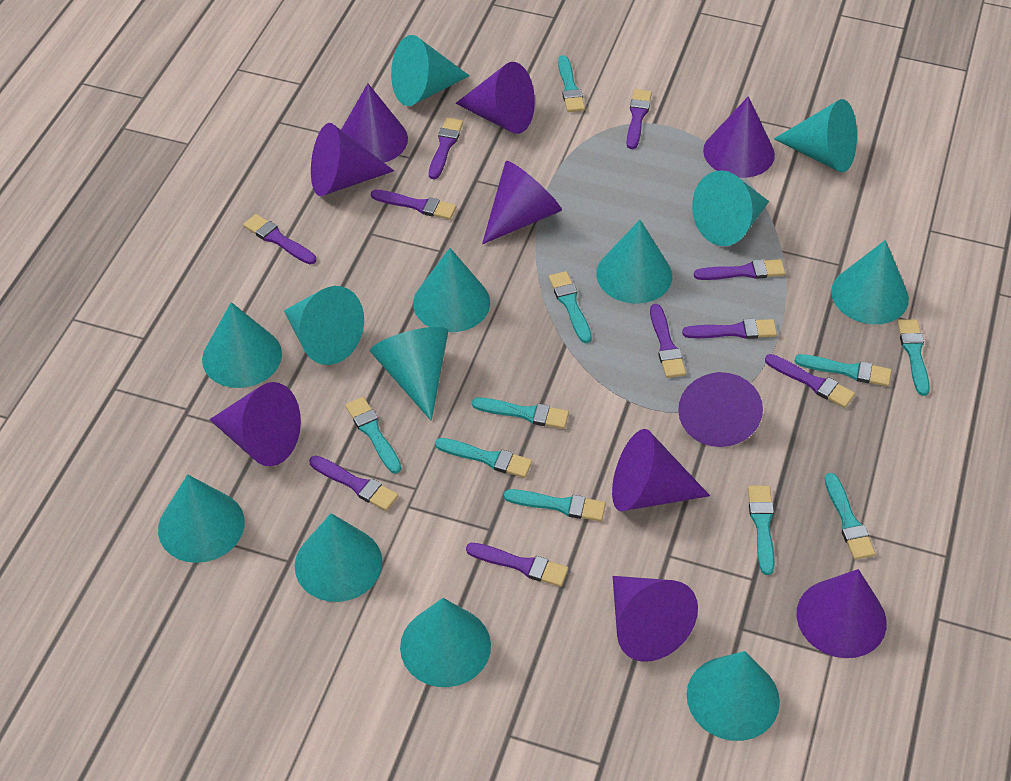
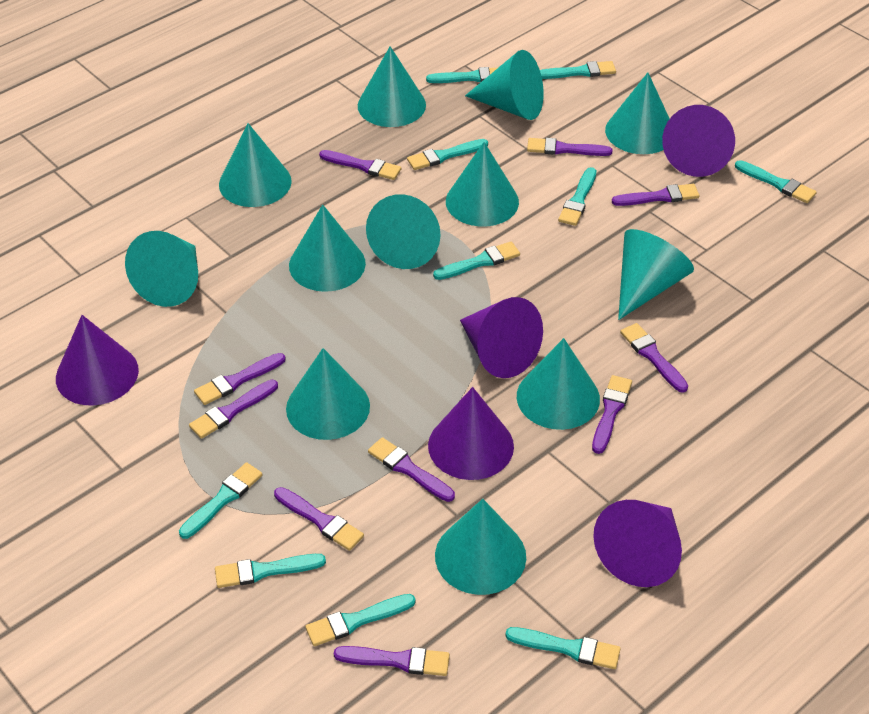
purple cone: 10 -> 5
turquoise cone: 13 -> 12

